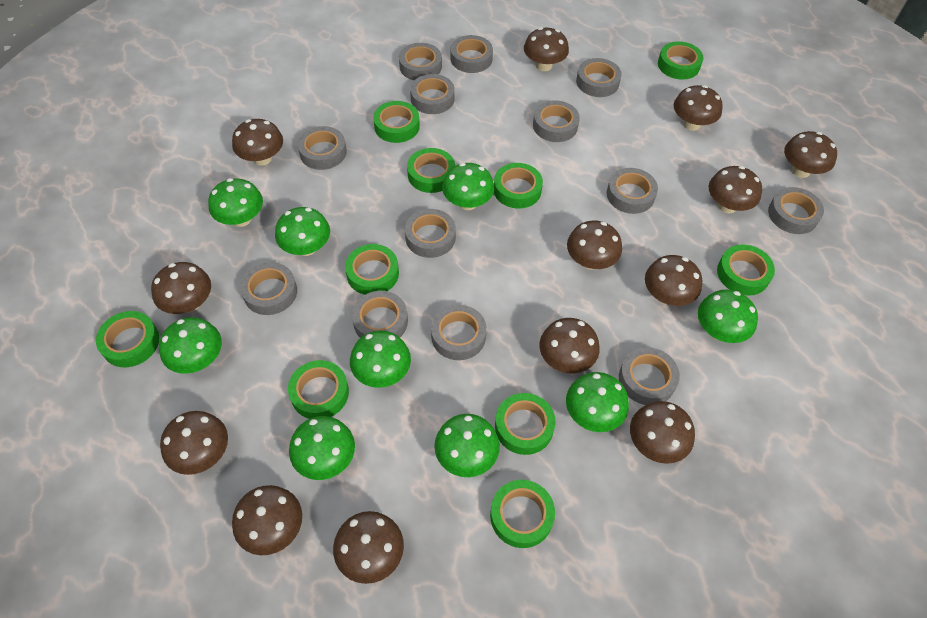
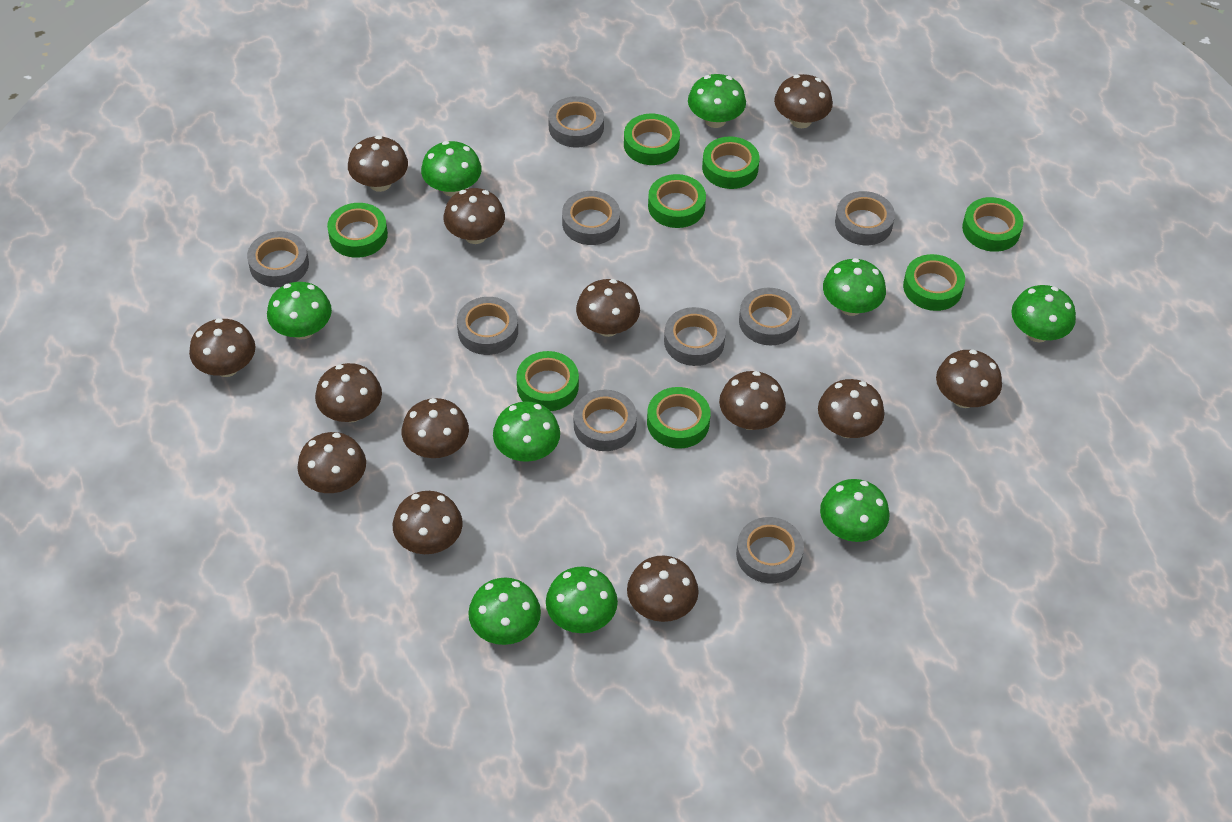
green tape: 10 -> 8
grey tape: 13 -> 9

